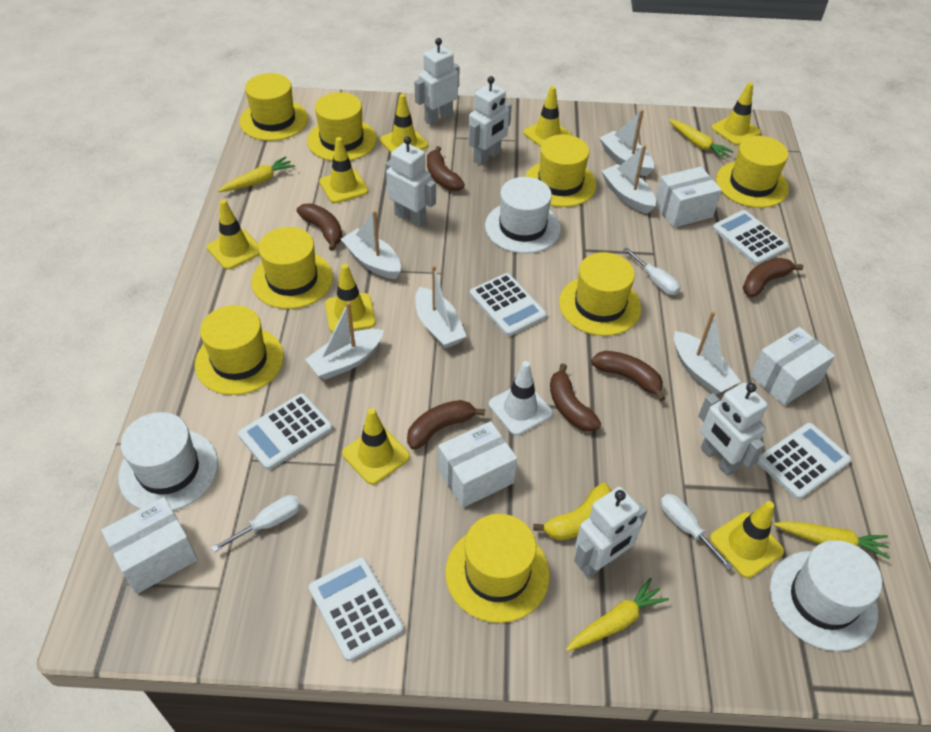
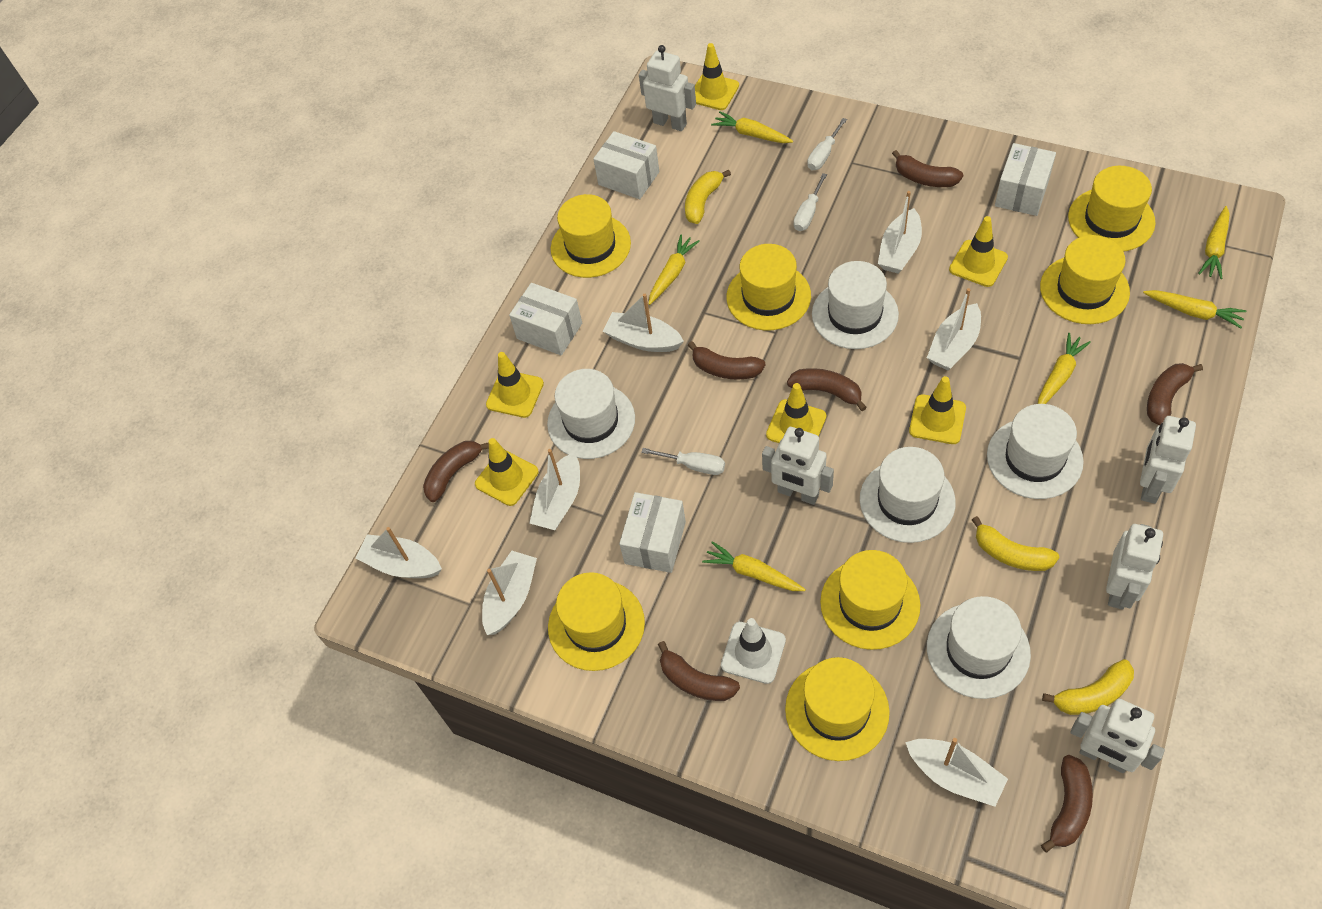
brown banana: 6 -> 7
white boat: 6 -> 7
white calculator: 5 -> 0
white hat: 3 -> 5
yellow banana: 1 -> 3
yellow carrot: 4 -> 6
yellow hat: 8 -> 7
yellow traffic cone: 8 -> 6

